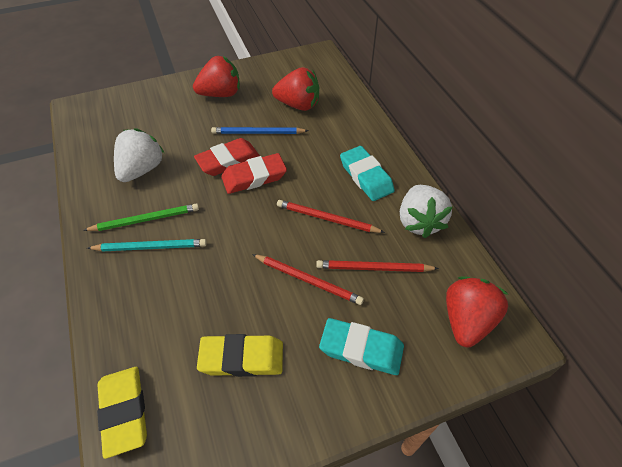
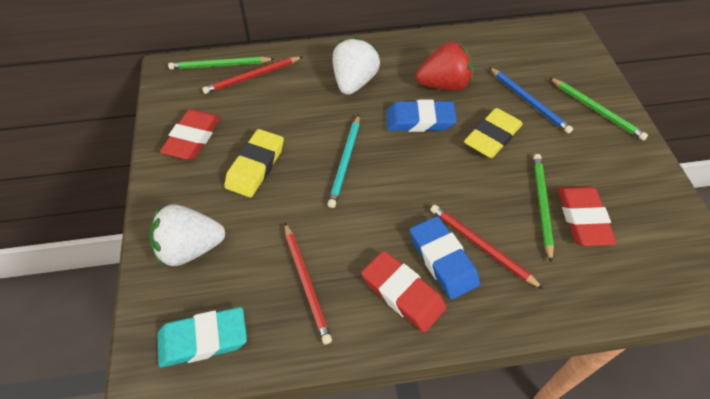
blue eraser: 0 -> 2
green pencil: 1 -> 3
red eraser: 2 -> 3
red strawberry: 3 -> 1
turquoise eraser: 2 -> 1

